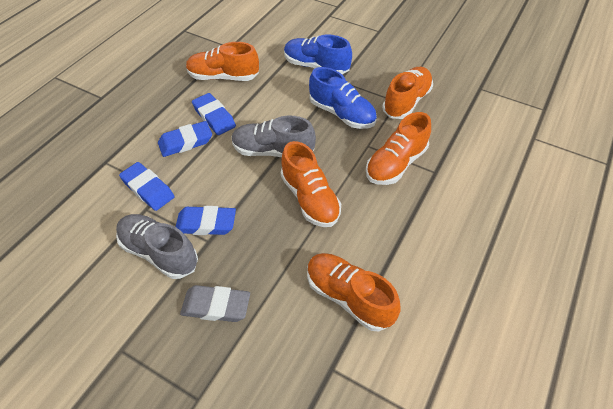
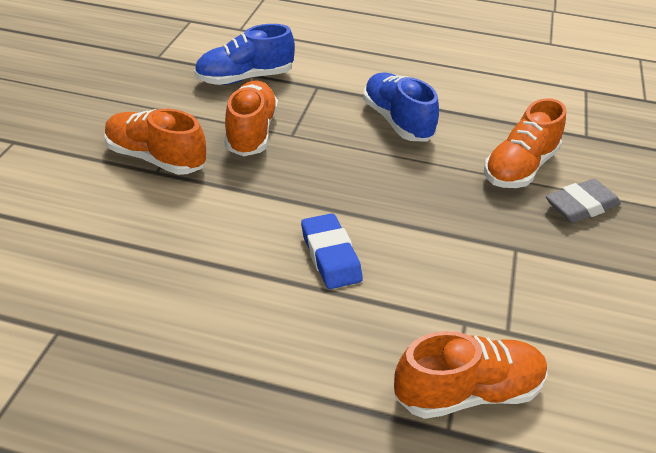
blue eraser: 4 -> 1
grey shoe: 2 -> 0
orange shoe: 5 -> 4

